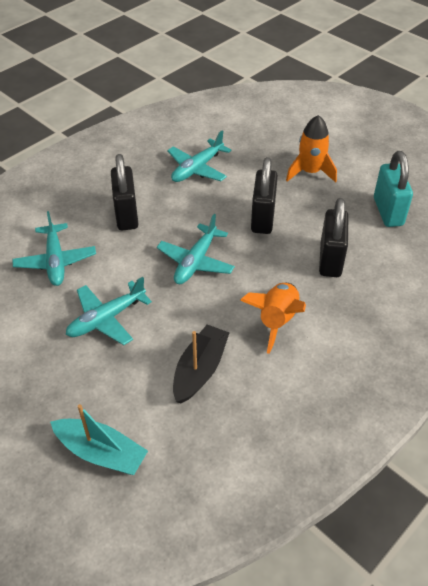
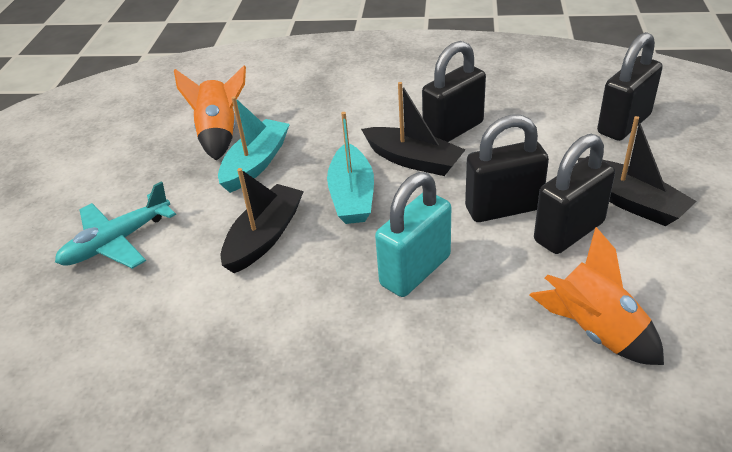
black boat: 1 -> 3
black padlock: 3 -> 4
turquoise boat: 1 -> 2
turquoise plane: 4 -> 1

